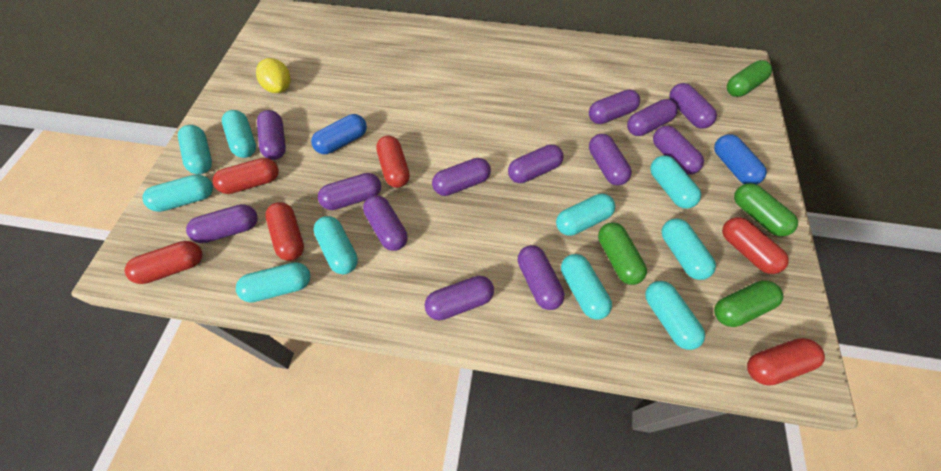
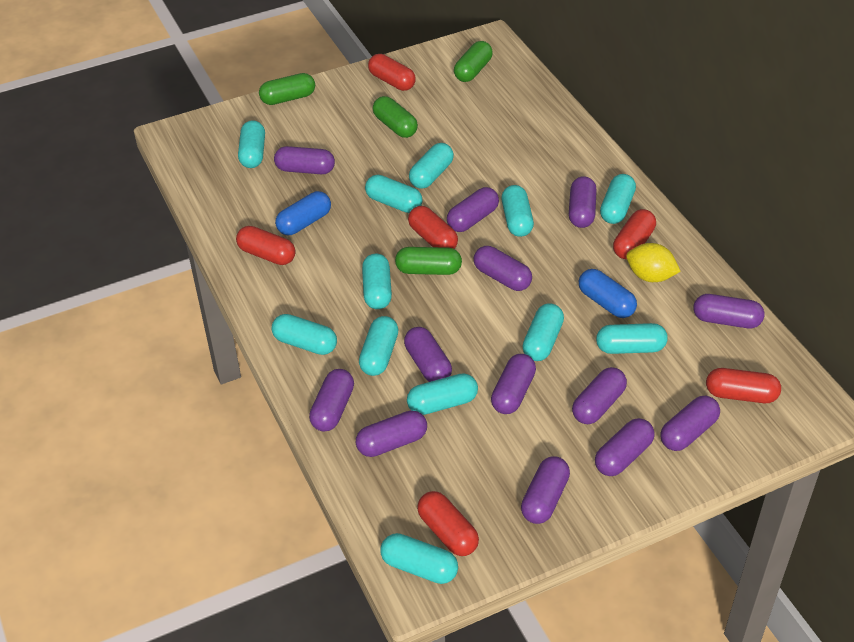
turquoise capsule: 10 -> 12

